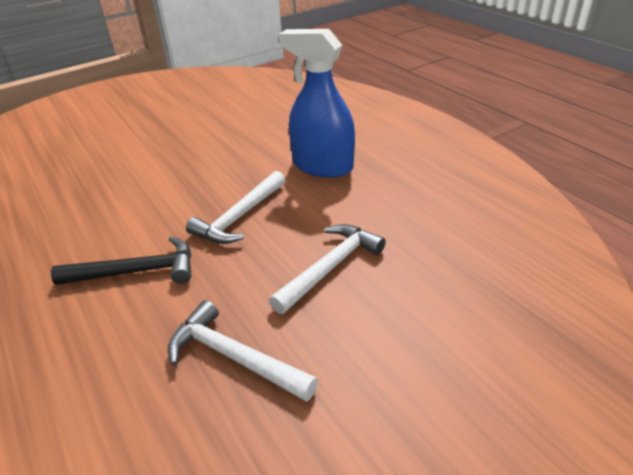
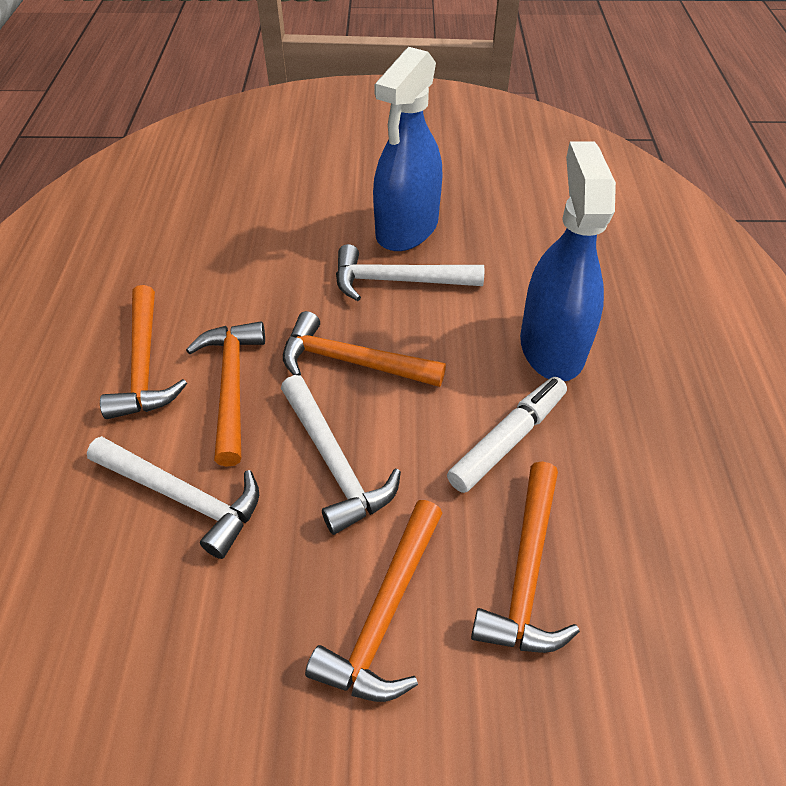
black hammer: 1 -> 0
blue spray bottle: 1 -> 2
orange hammer: 0 -> 5
white marker: 0 -> 1

